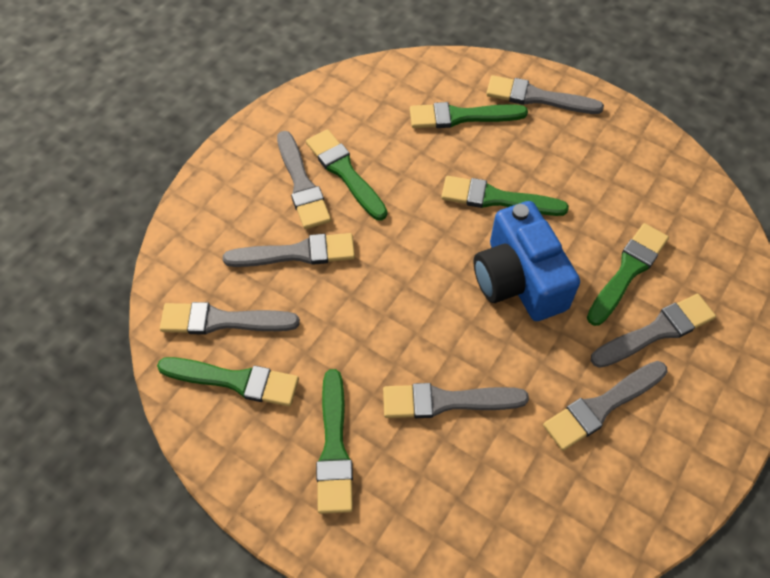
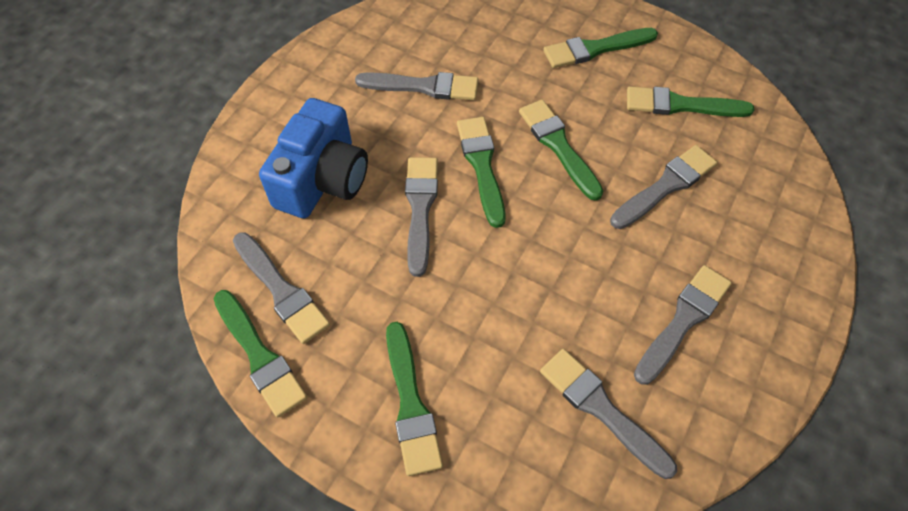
grey brush: 7 -> 6

